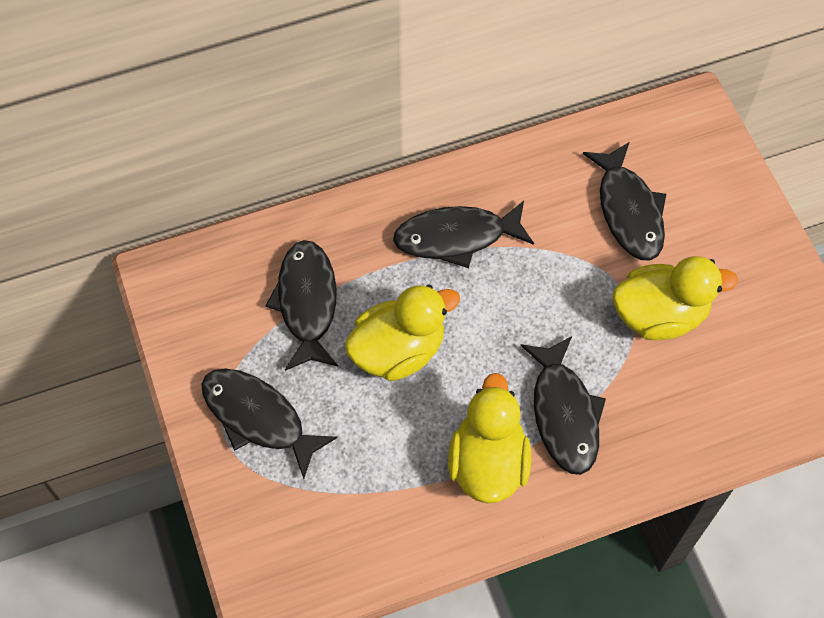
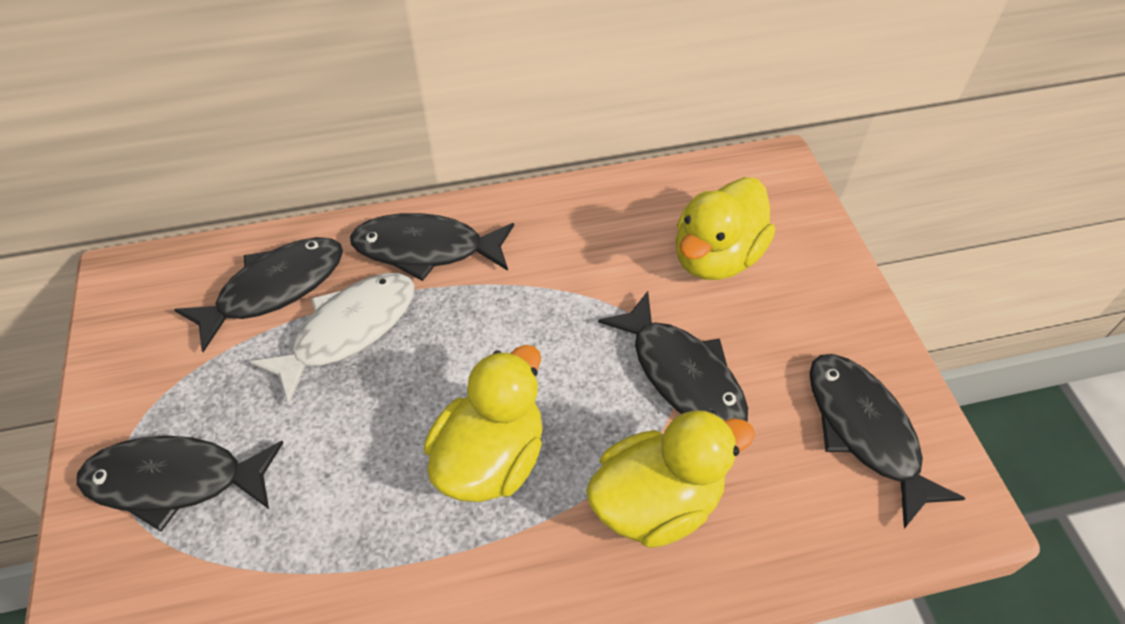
white fish: 0 -> 1

